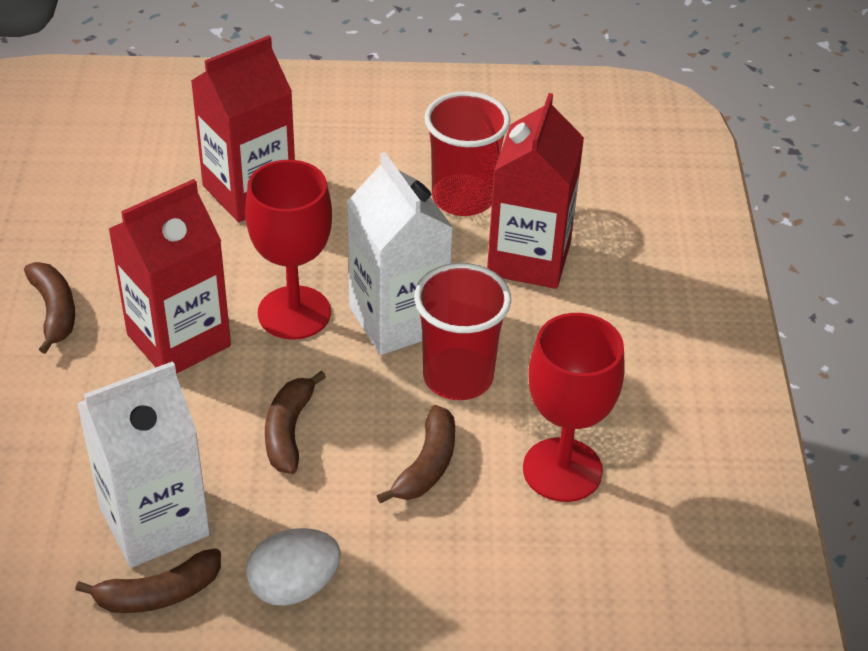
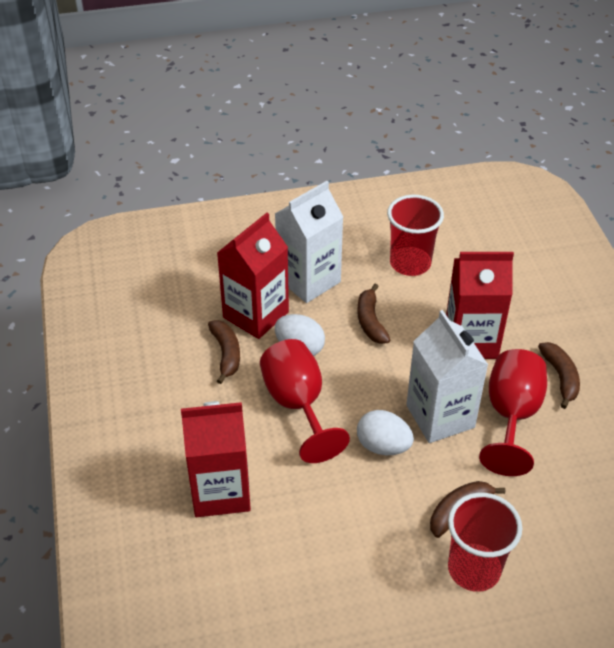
white egg: 1 -> 2

